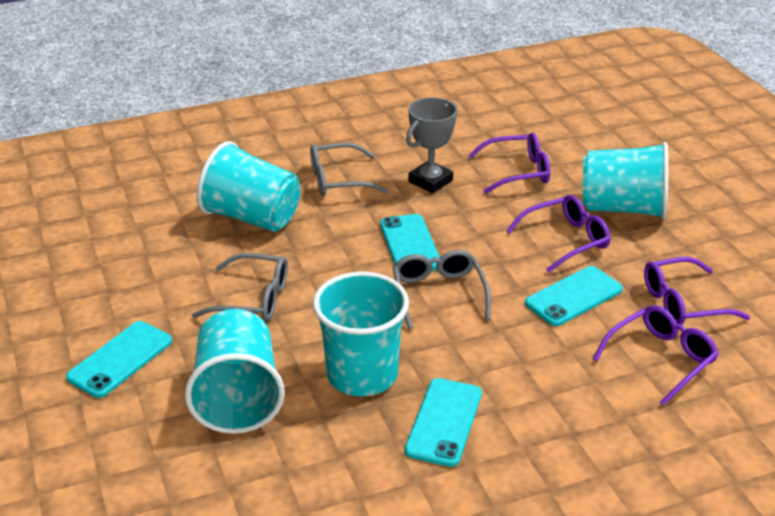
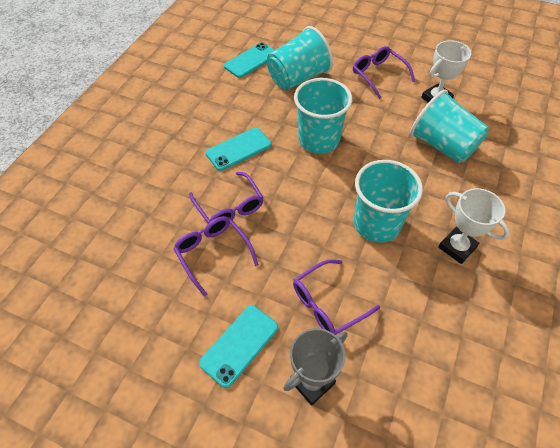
grey glasses: 3 -> 0
turquoise phone: 4 -> 3
white trophy: 0 -> 2

